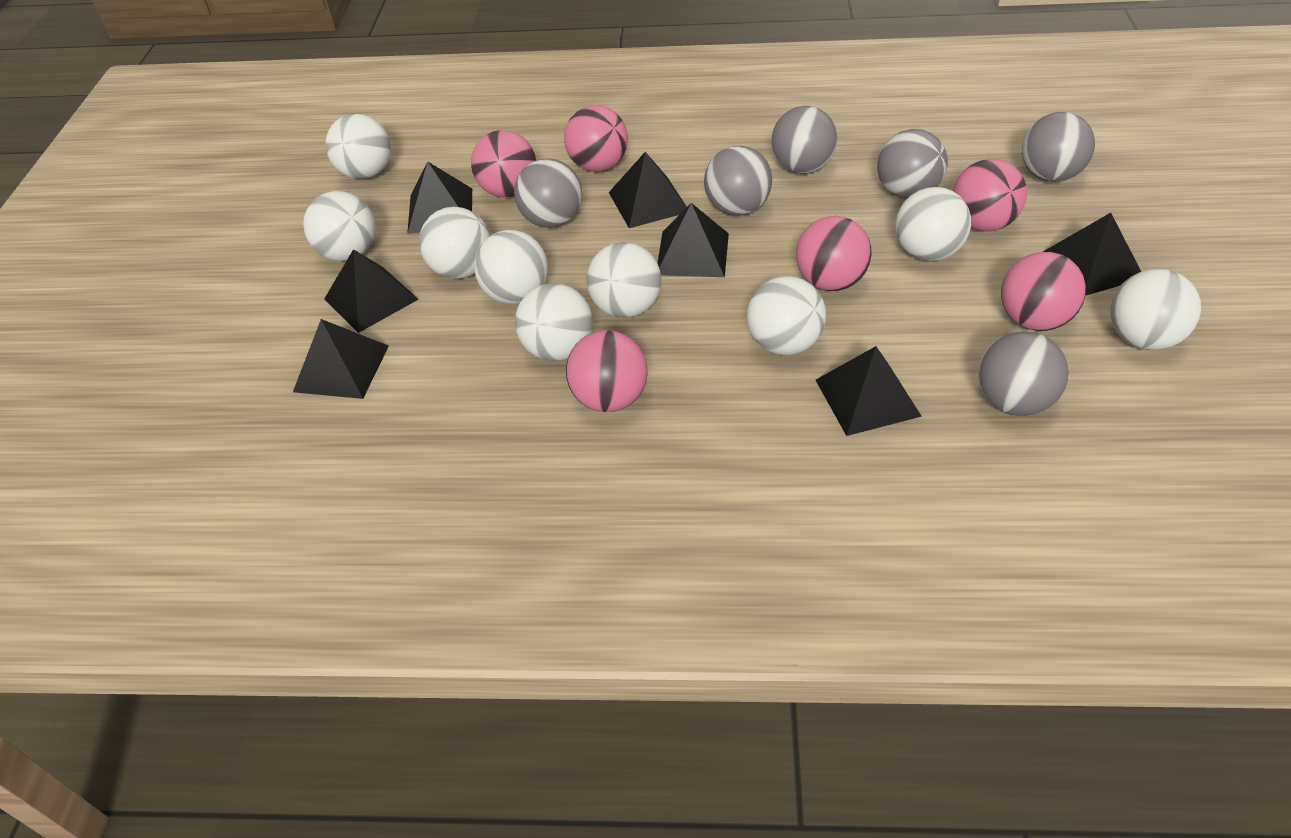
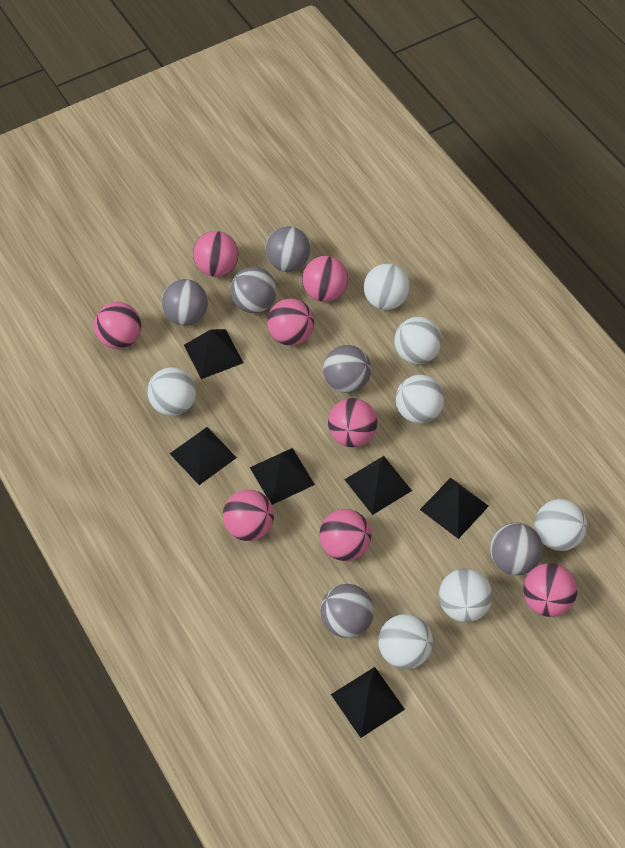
black pyramid: 7 -> 6
pink ball: 6 -> 8
white ball: 9 -> 7

